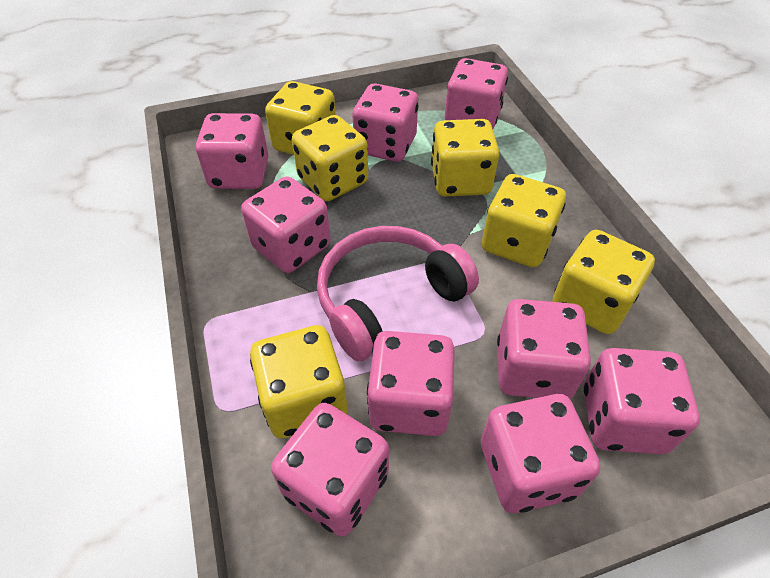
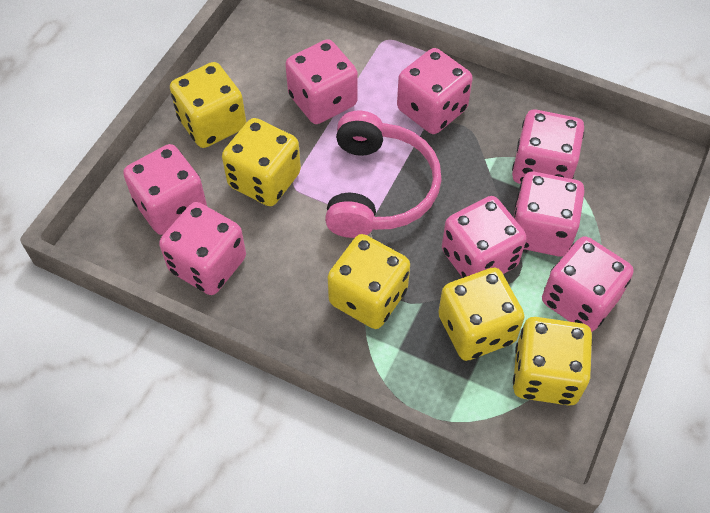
pink dice: 9 -> 8
yellow dice: 6 -> 5

